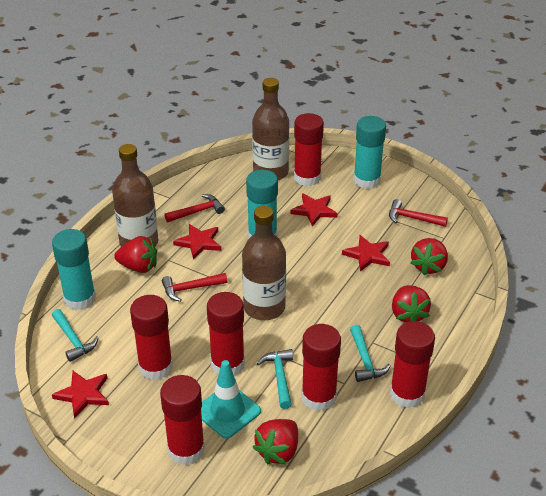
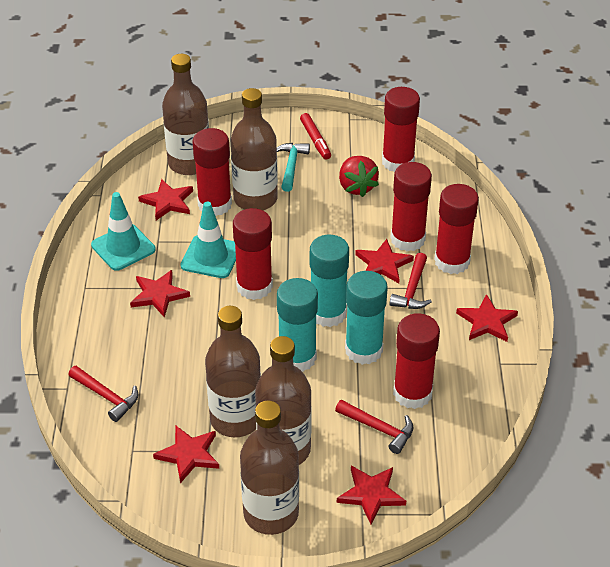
brown bottle: 3 -> 5
red marker: 0 -> 1
red star: 4 -> 6
red strawberry: 4 -> 1
turquoise hammer: 3 -> 1
turquoise traffic cone: 1 -> 2

